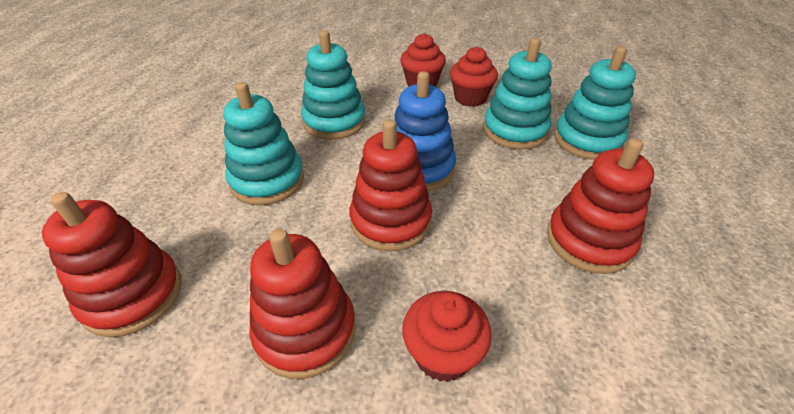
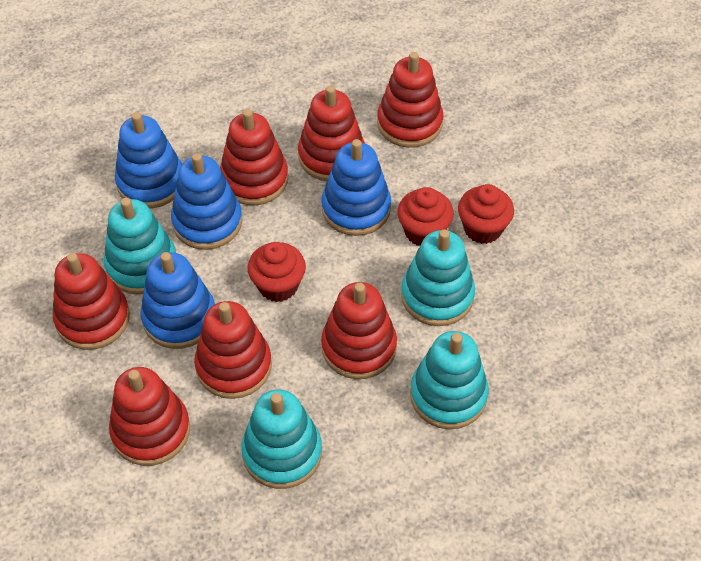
blue stacking toy: 1 -> 4
red stacking toy: 4 -> 7

